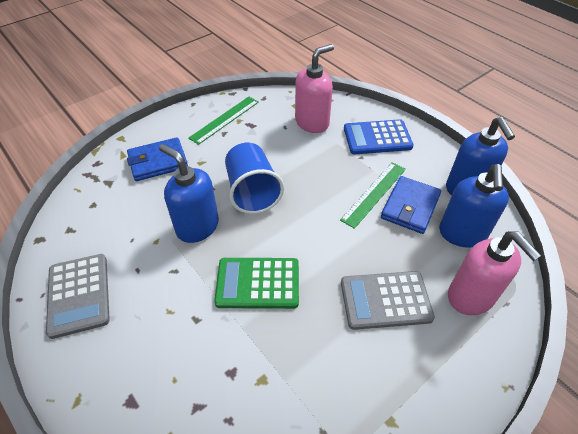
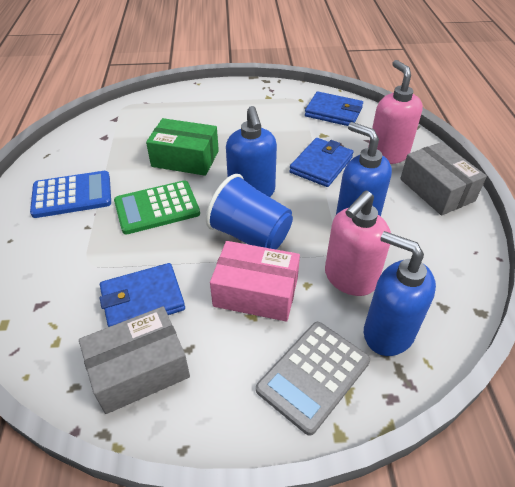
blue wallet: 2 -> 3
green box: 0 -> 1
green ruler: 2 -> 0
grey box: 0 -> 2
grey calculator: 2 -> 1
pink box: 0 -> 1

